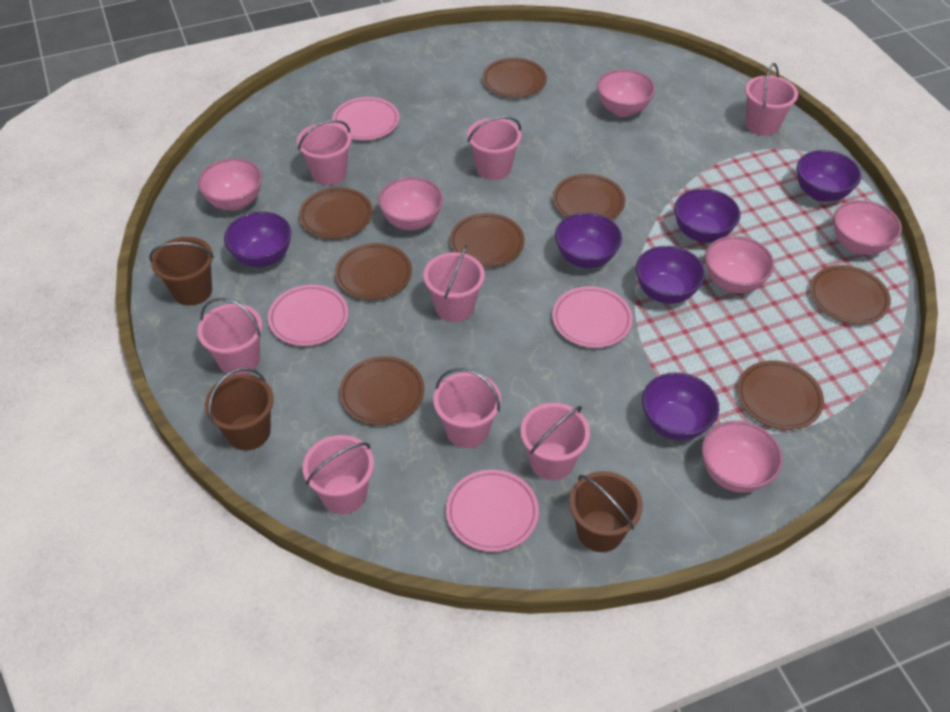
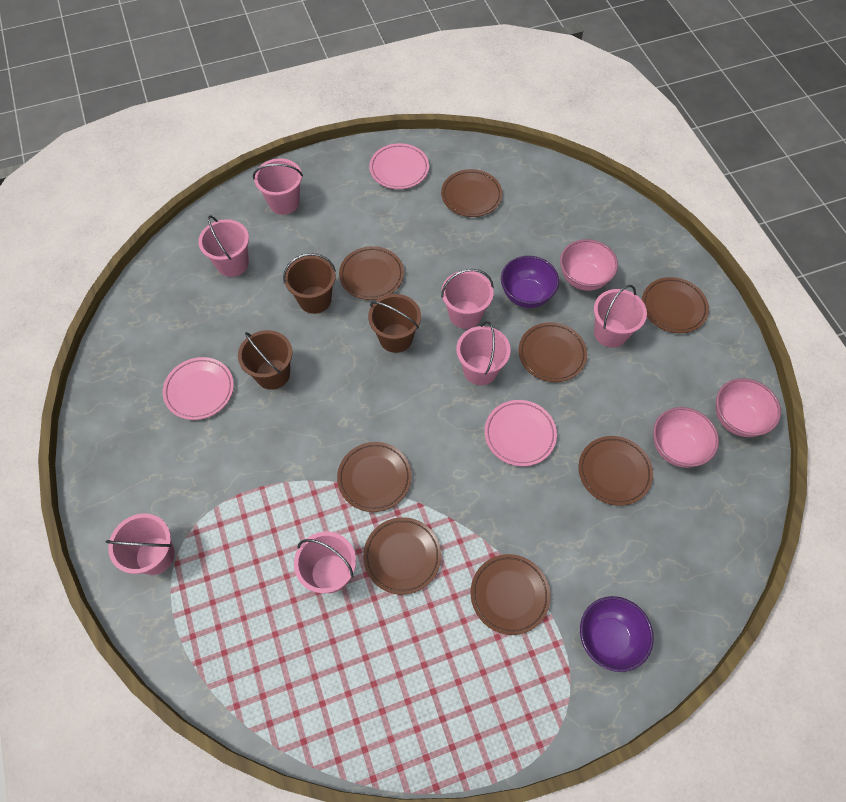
pink bowl: 6 -> 3
pink bucket: 8 -> 7
pink plate: 4 -> 3
purple bowl: 6 -> 2

